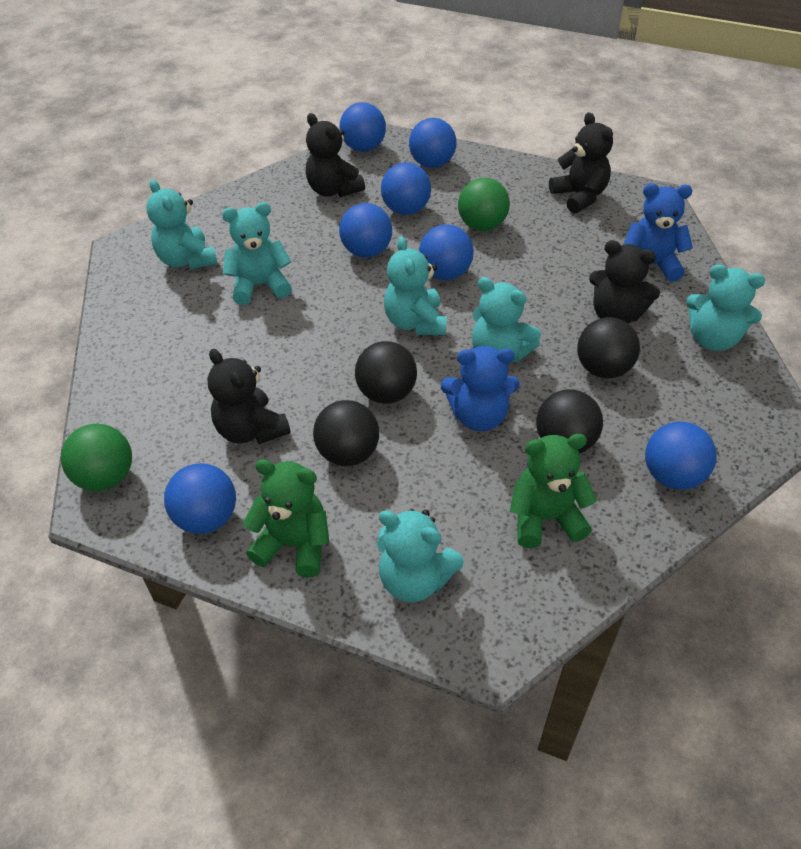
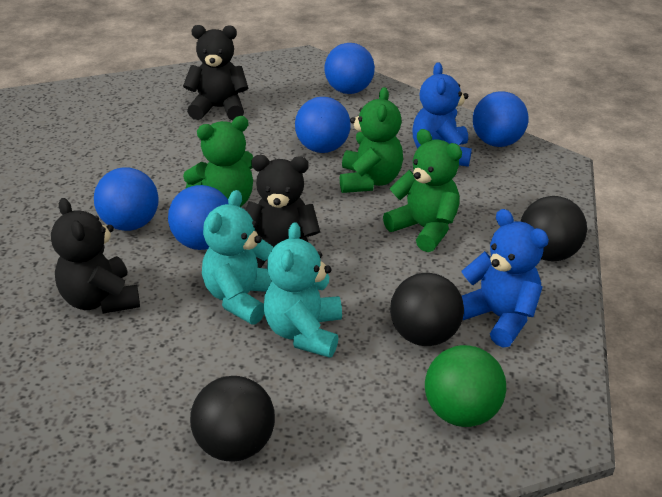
black ball: 4 -> 3
black teddy bear: 4 -> 3
blue ball: 7 -> 5
green ball: 2 -> 1
green teddy bear: 2 -> 3
turquoise teddy bear: 6 -> 2

